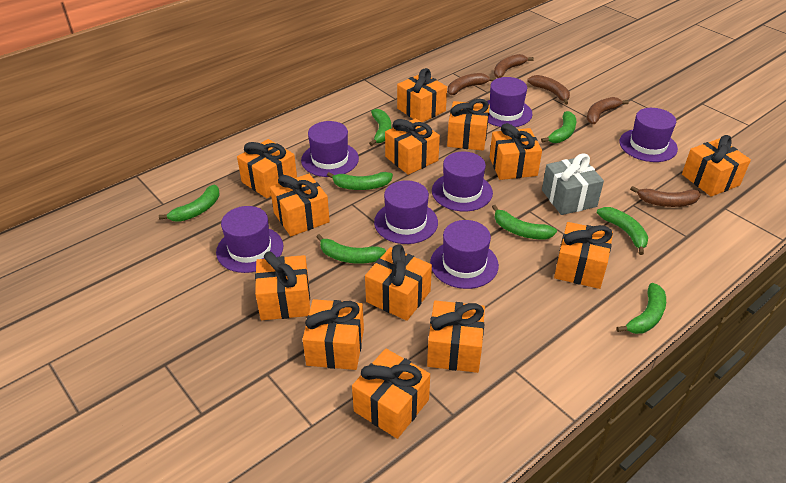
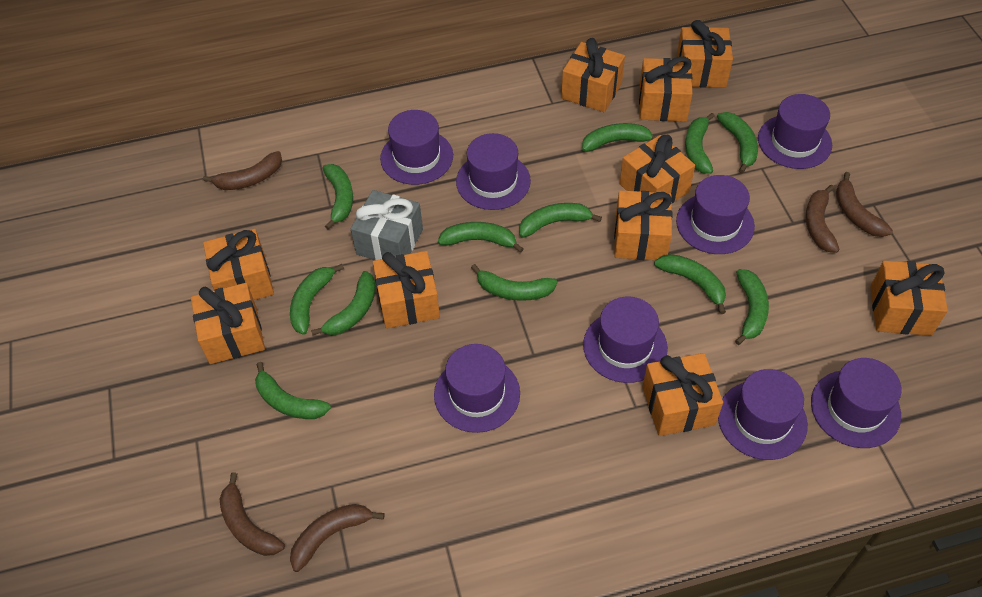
green banana: 8 -> 12
orange gift: 13 -> 10
purple hat: 7 -> 8

